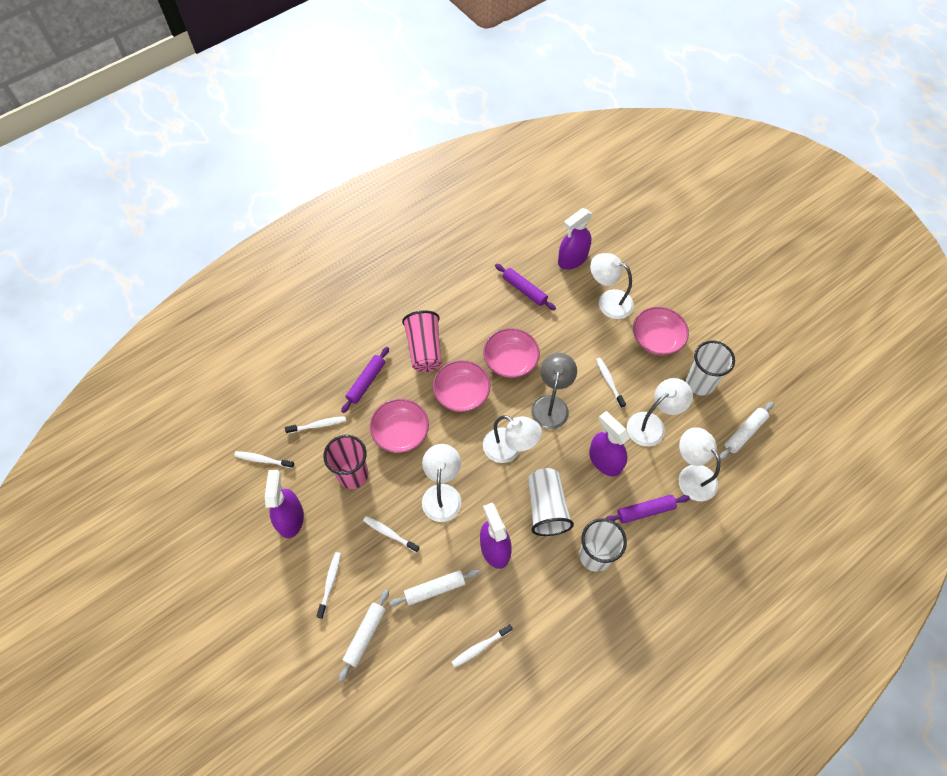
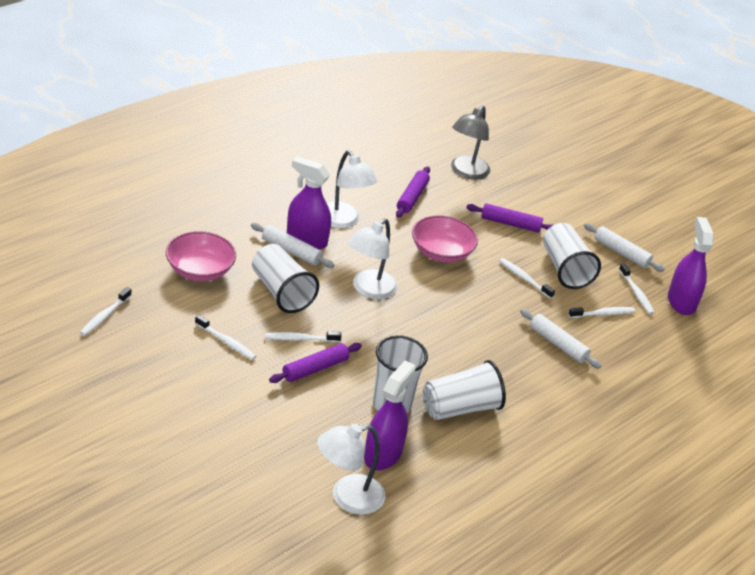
pink bowl: 4 -> 2
pink cup: 2 -> 0
purple spray bottle: 4 -> 3
white cup: 3 -> 4
white lamp: 5 -> 3

